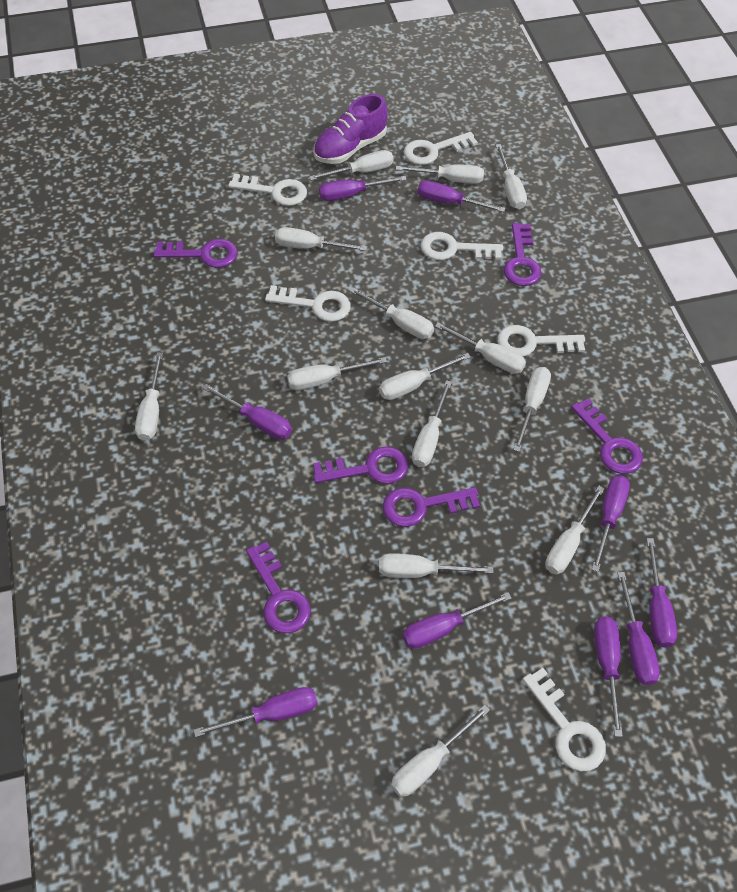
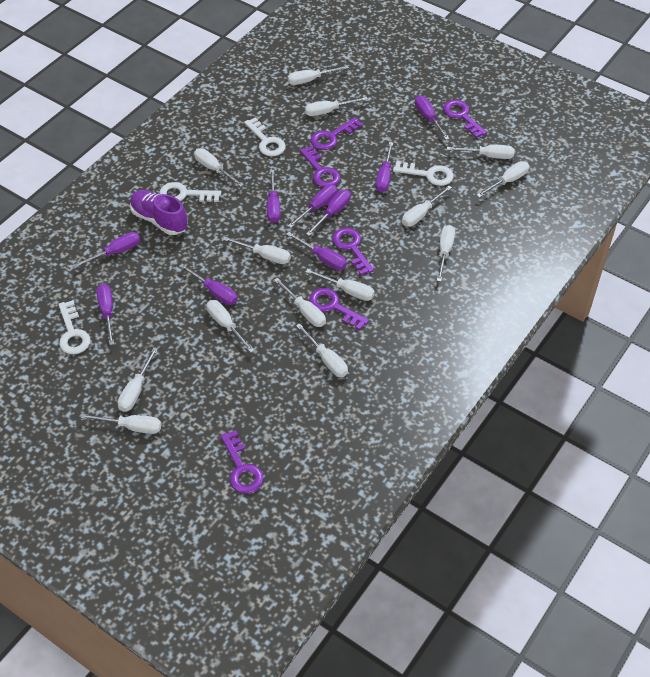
white key: 6 -> 4

